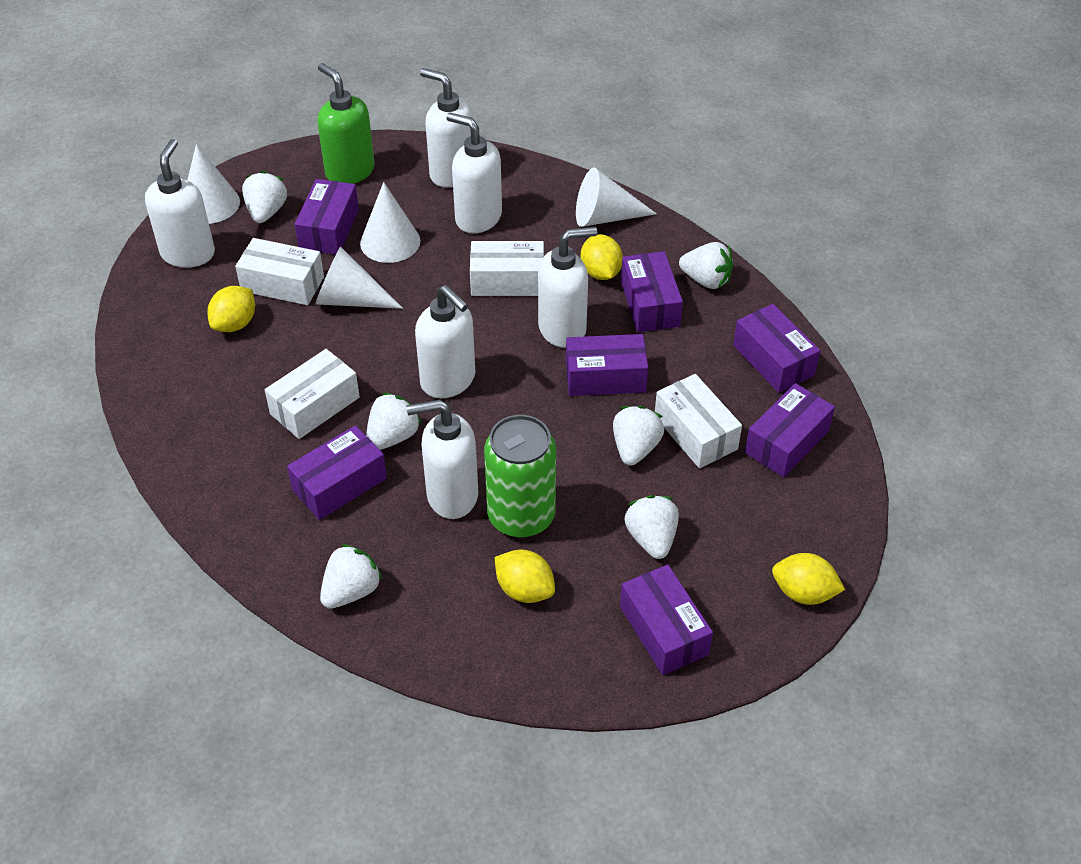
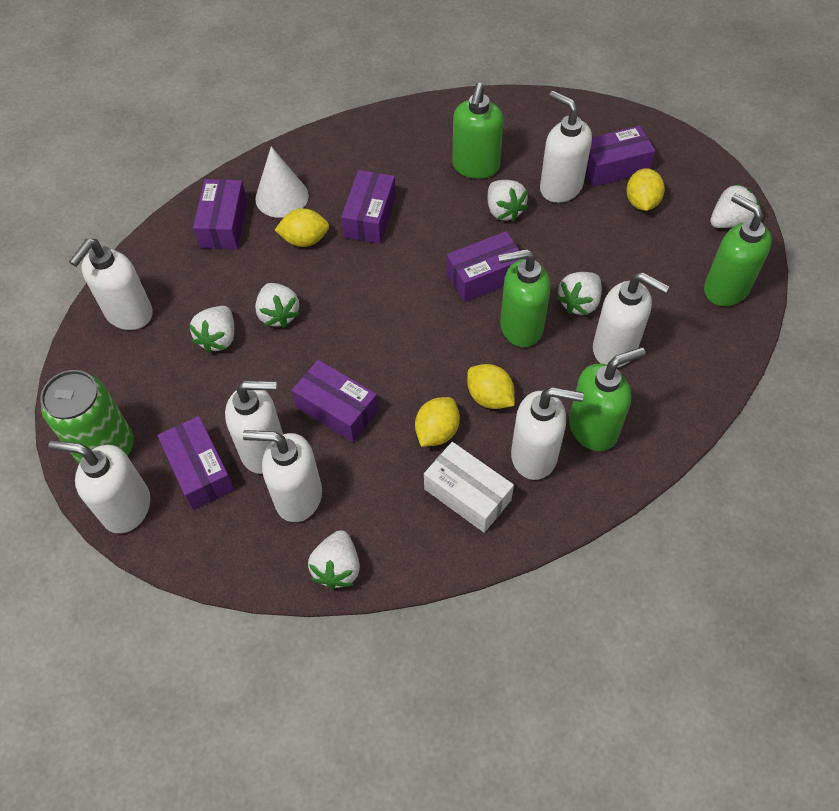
green soap dispenser: 1 -> 4
purple box: 7 -> 6
white box: 4 -> 1
white cone: 4 -> 1
white soap dispenser: 6 -> 7

